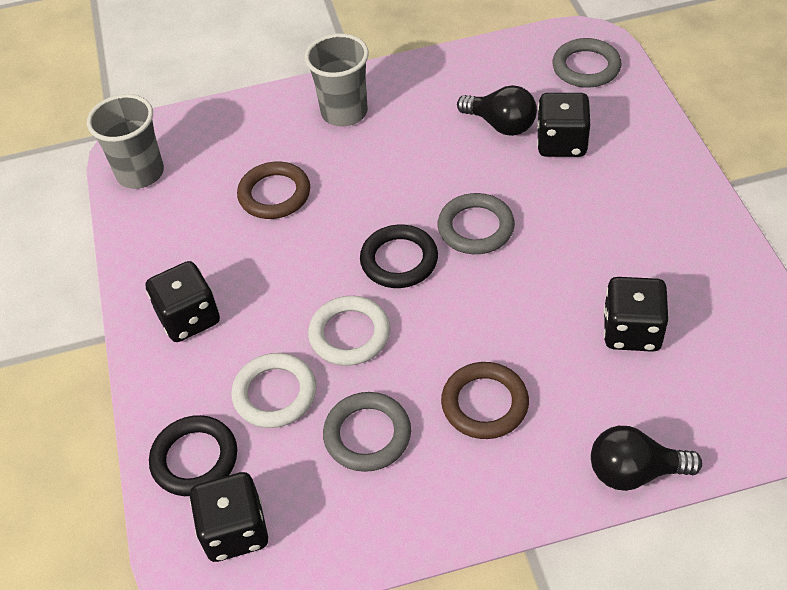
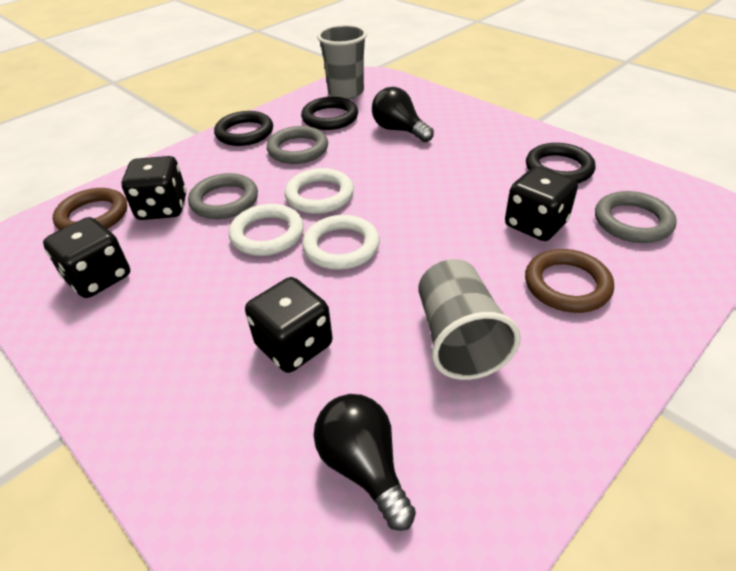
black ring: 2 -> 3
white ring: 2 -> 3

